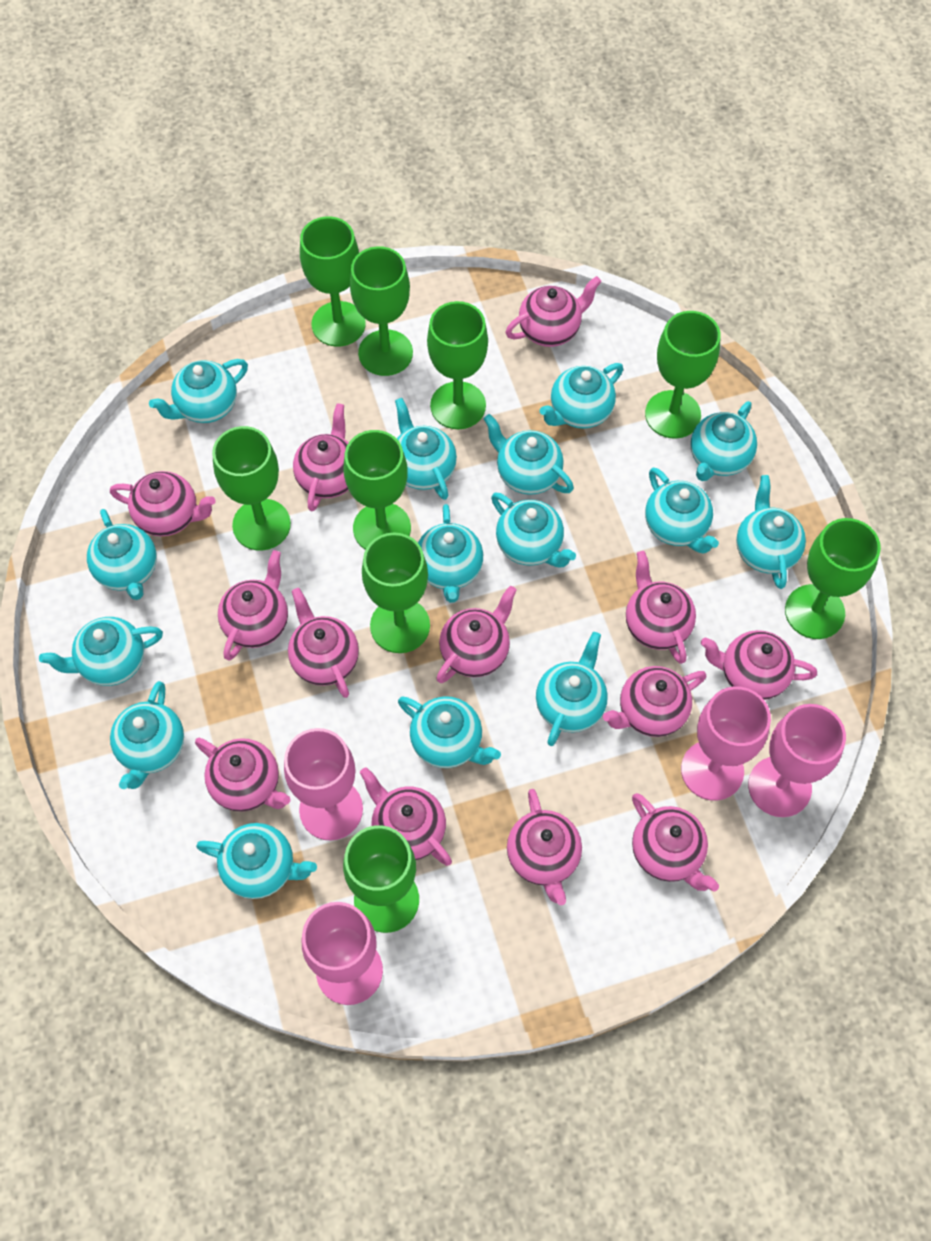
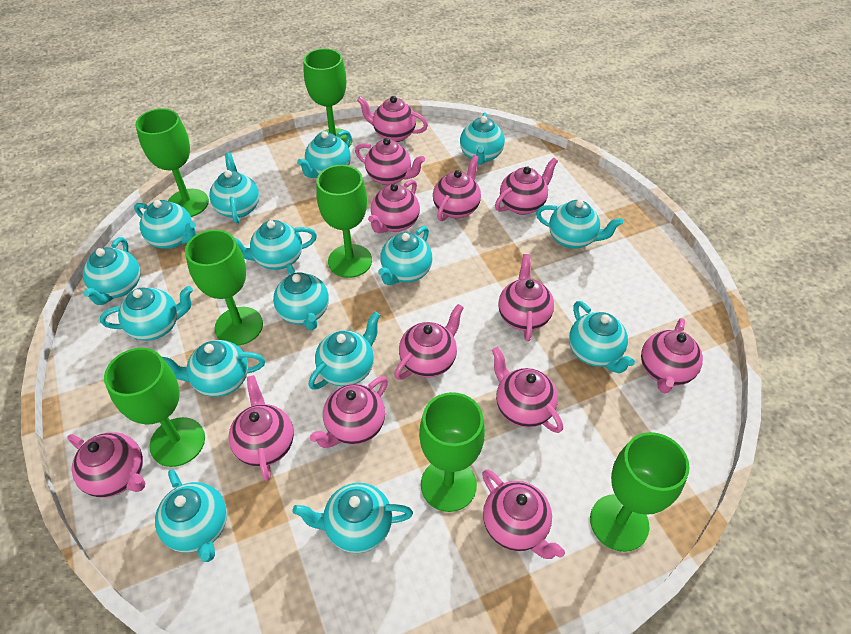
green goblet: 9 -> 7
pink goblet: 4 -> 0

